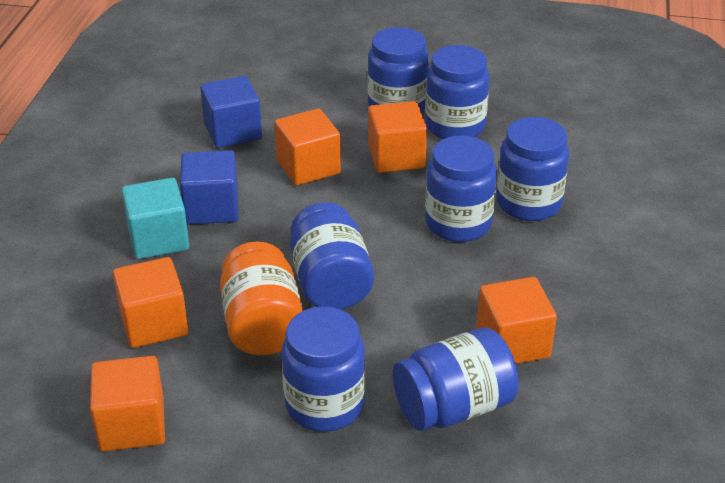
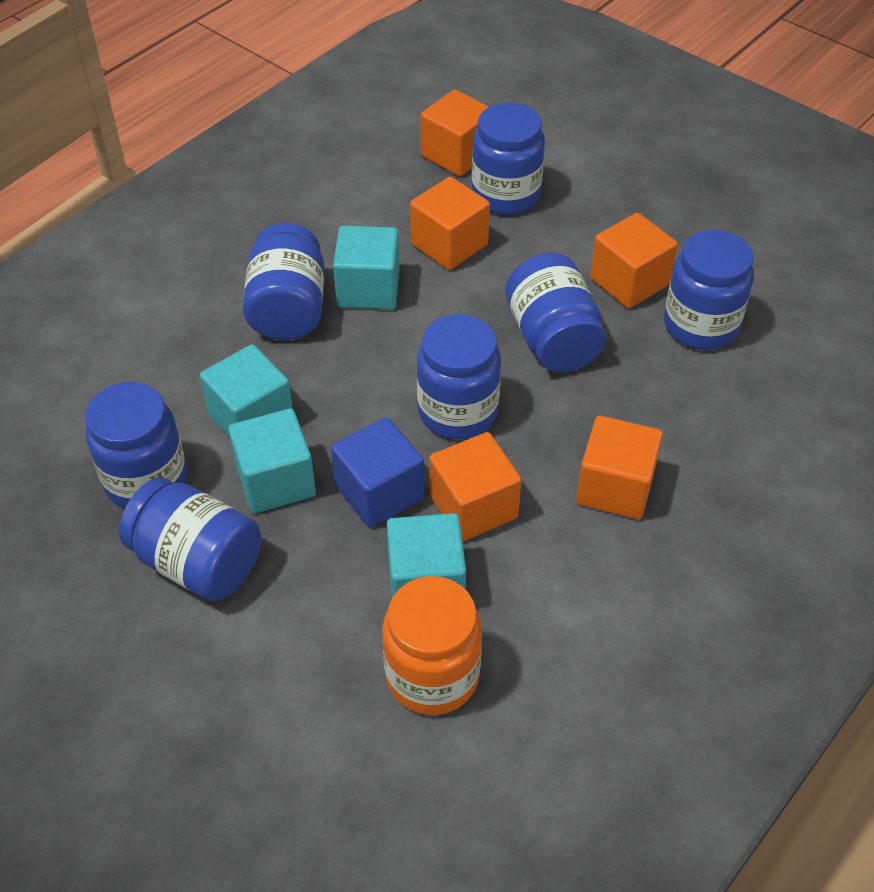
blue cube: 2 -> 1
turquoise cube: 1 -> 4

